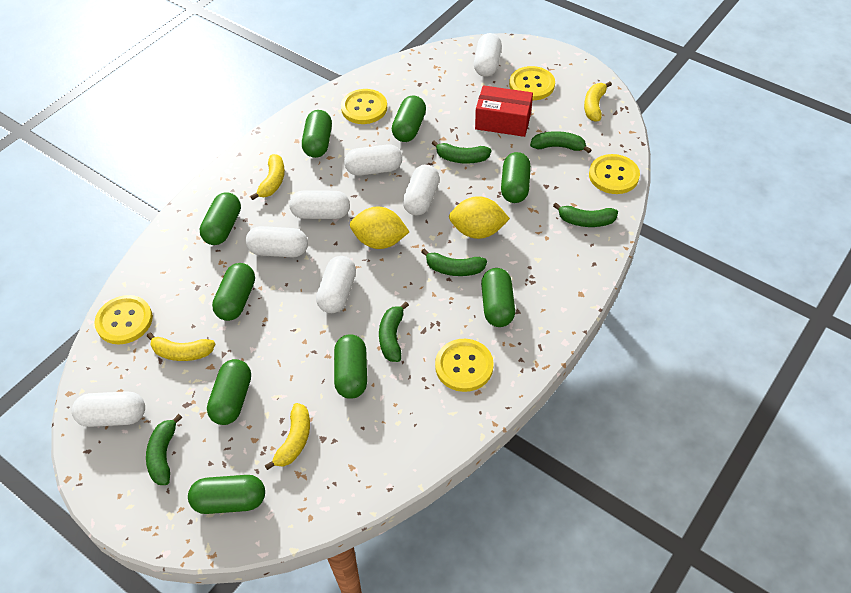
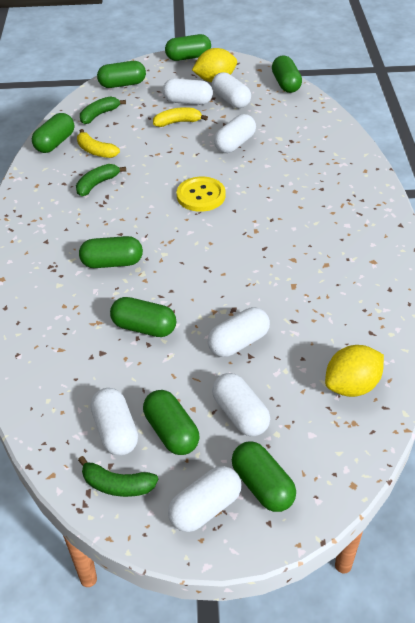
green banana: 6 -> 3
green capsule: 9 -> 8
red box: 1 -> 0
yellow banana: 4 -> 2
yellow button: 5 -> 1

